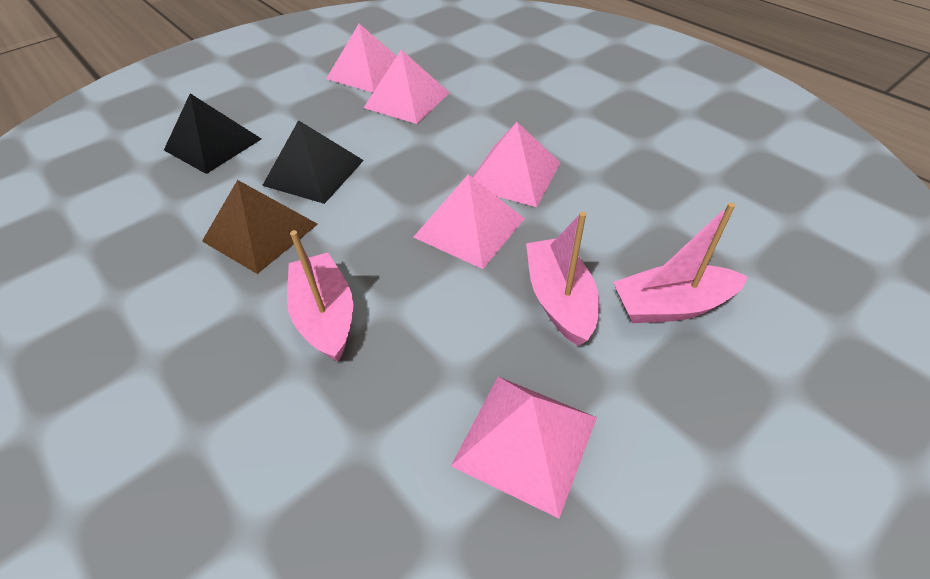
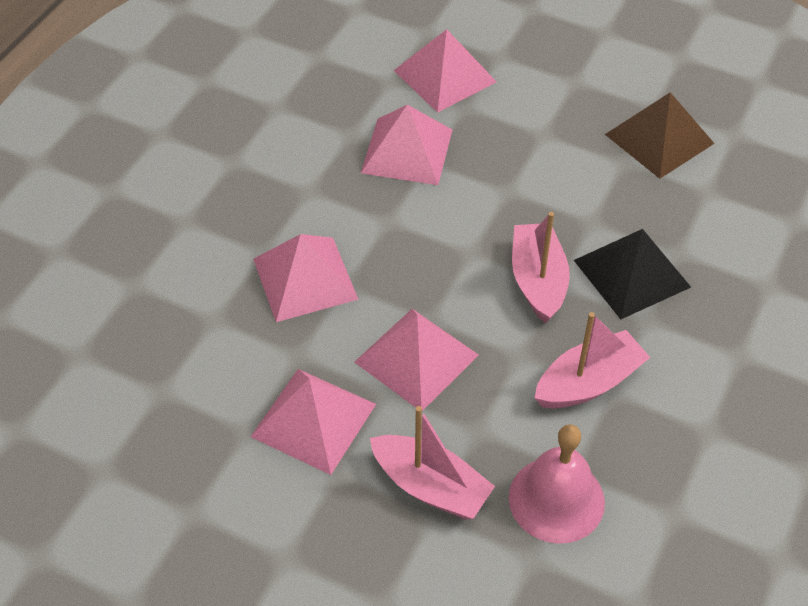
black pyramid: 2 -> 1
pink bell: 0 -> 1

